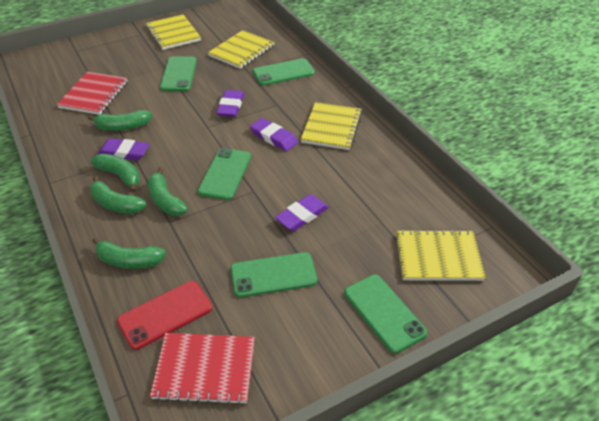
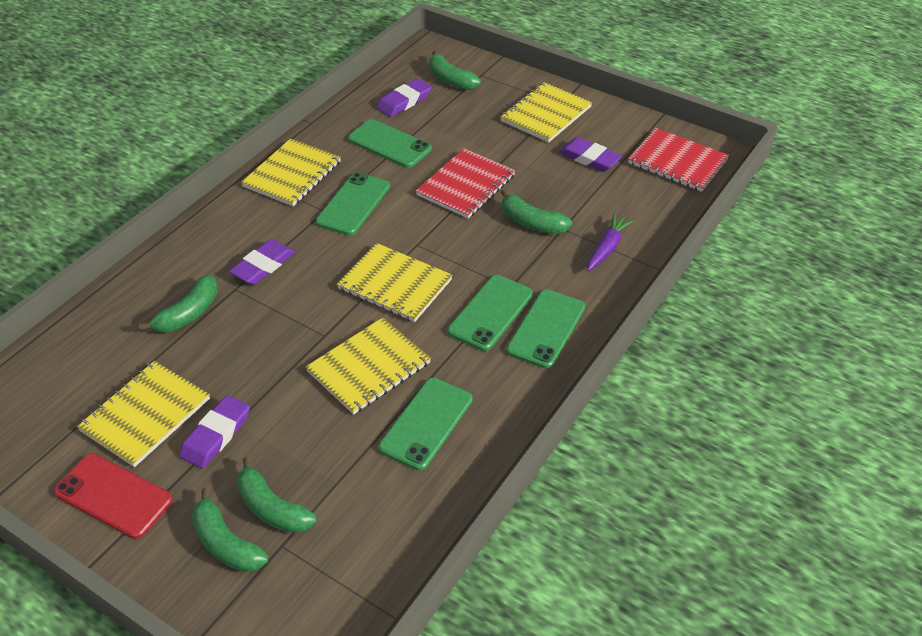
purple carrot: 0 -> 1
yellow notebook: 4 -> 5

